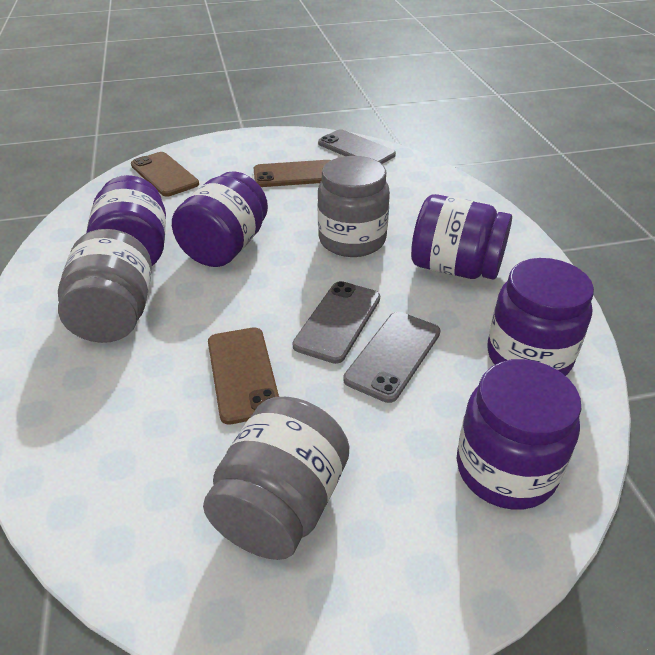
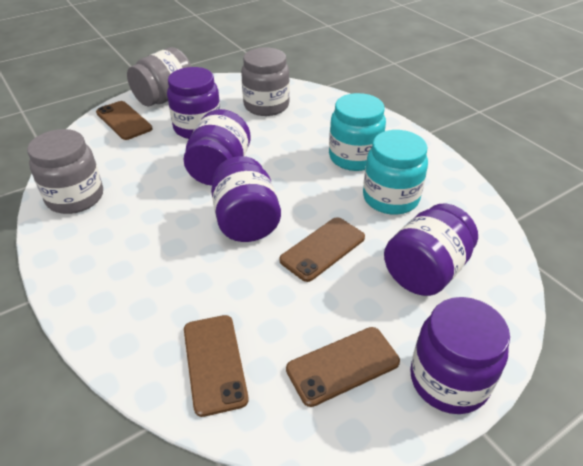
brown phone: 3 -> 4
grey phone: 3 -> 0
turquoise jar: 0 -> 2

